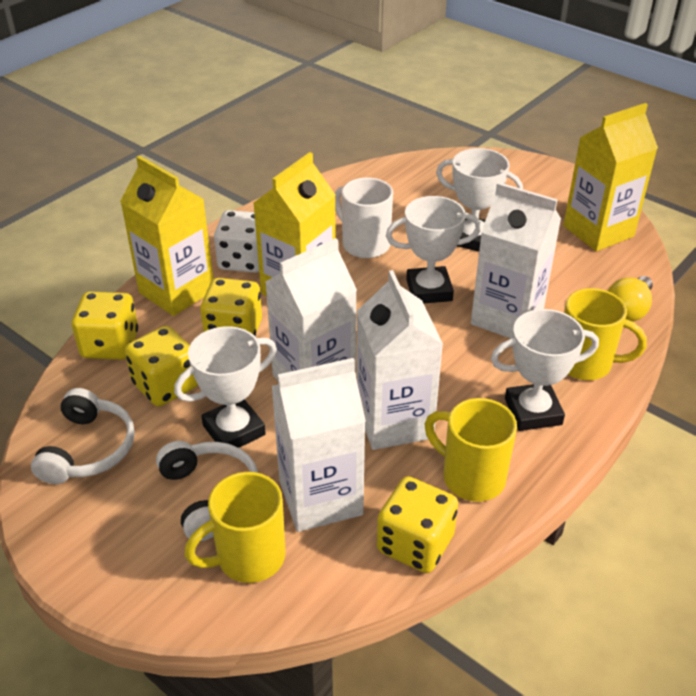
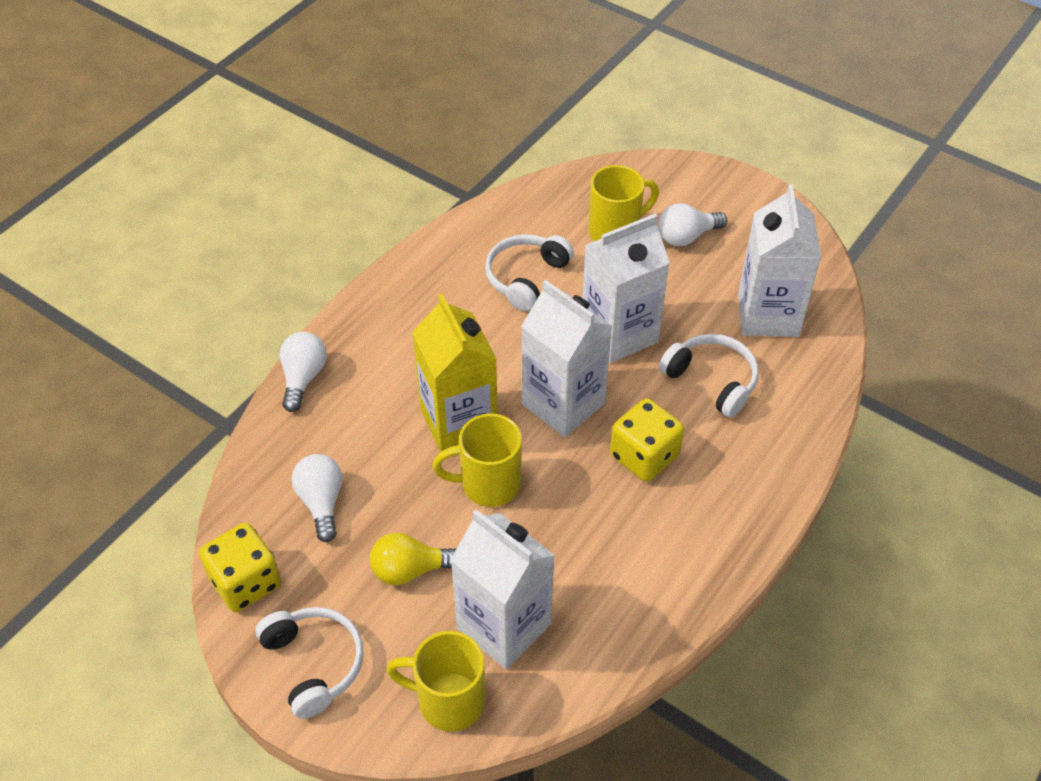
white dice: 1 -> 0
white headphones: 2 -> 3
white light bulb: 0 -> 3
white mug: 1 -> 0
white trophy: 4 -> 0
yellow carton: 3 -> 1
yellow dice: 4 -> 2

